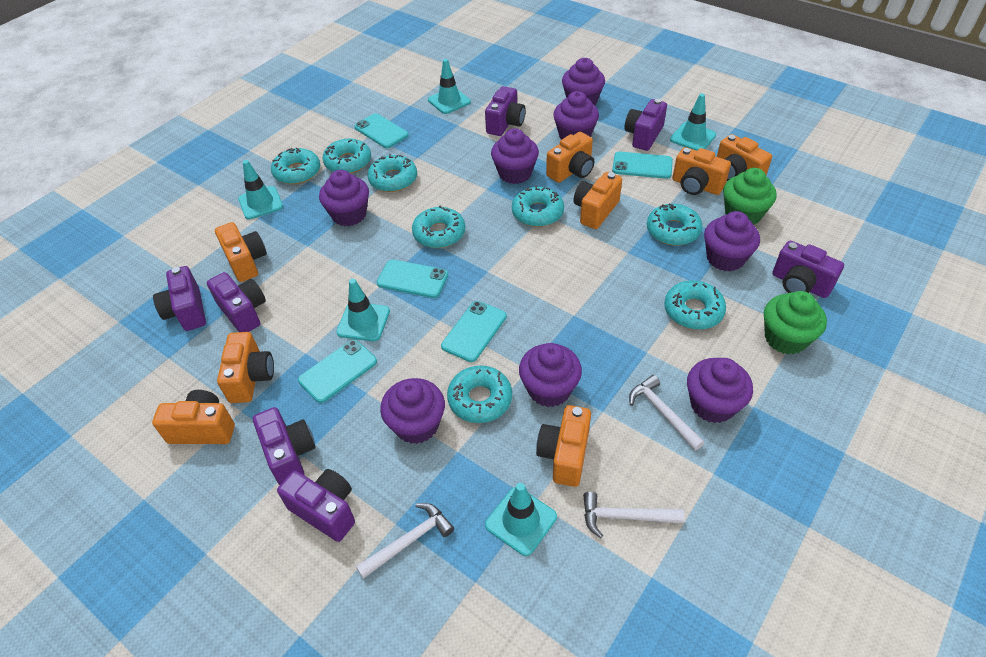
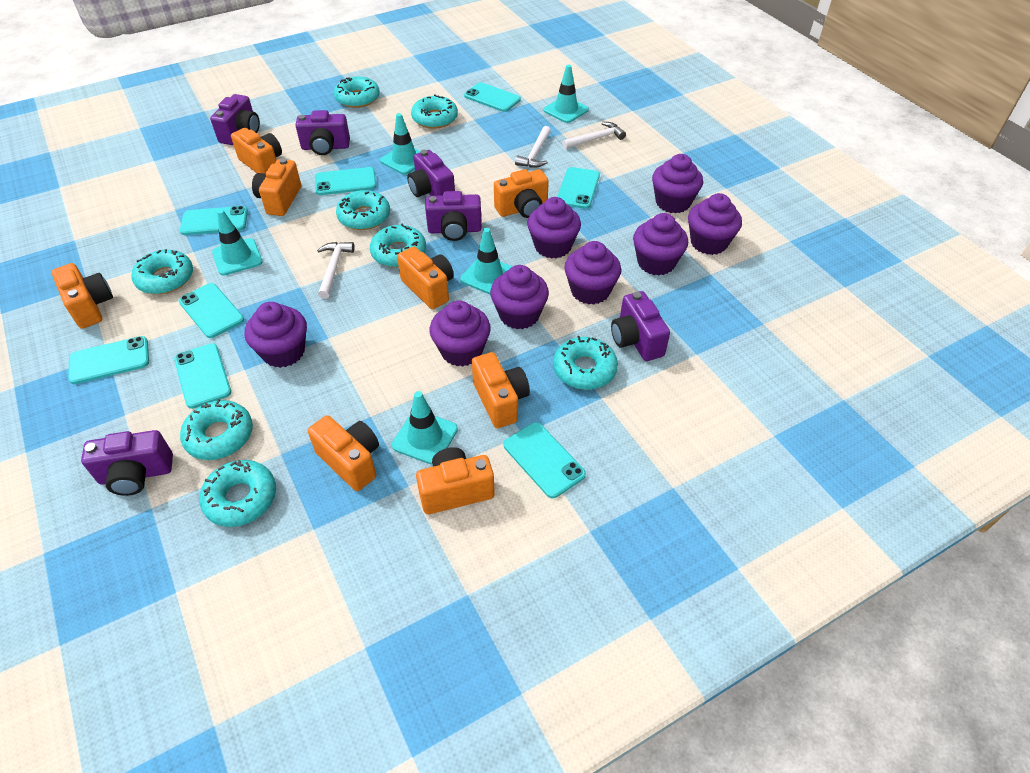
green cupcake: 2 -> 0
purple camera: 7 -> 6
turquoise phone: 5 -> 8

